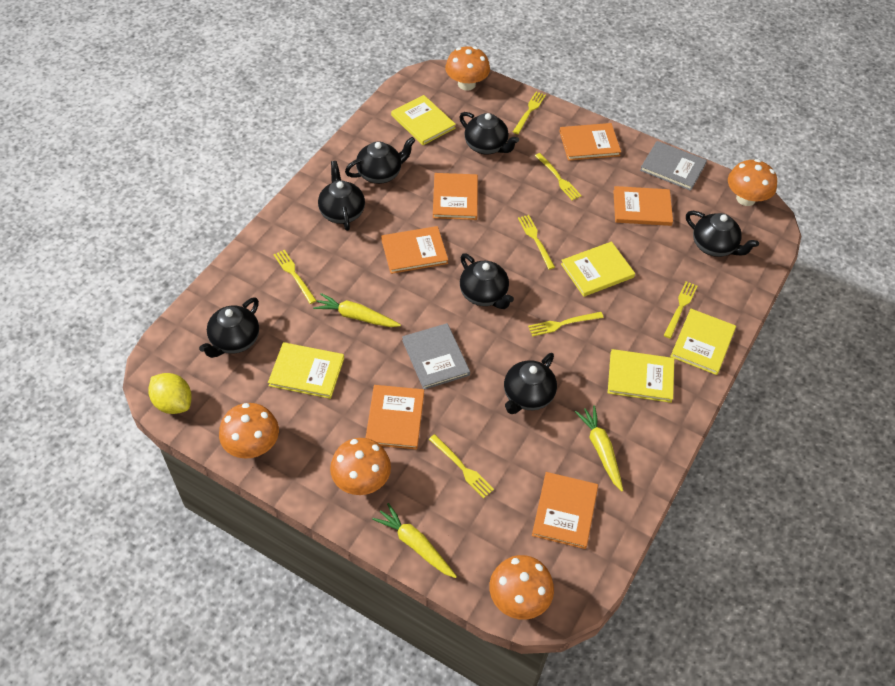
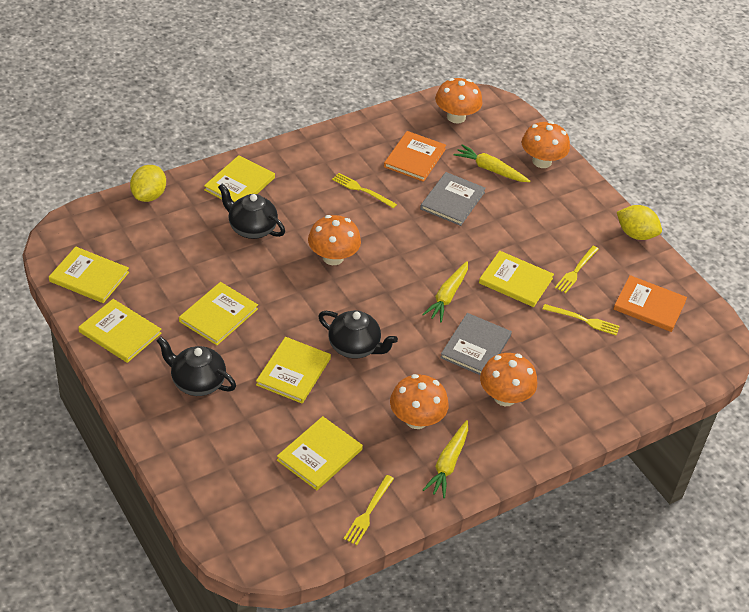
black teapot: 7 -> 3
orange book: 6 -> 2
yellow book: 5 -> 7
yellow fork: 7 -> 4
yellow lemon: 1 -> 2

